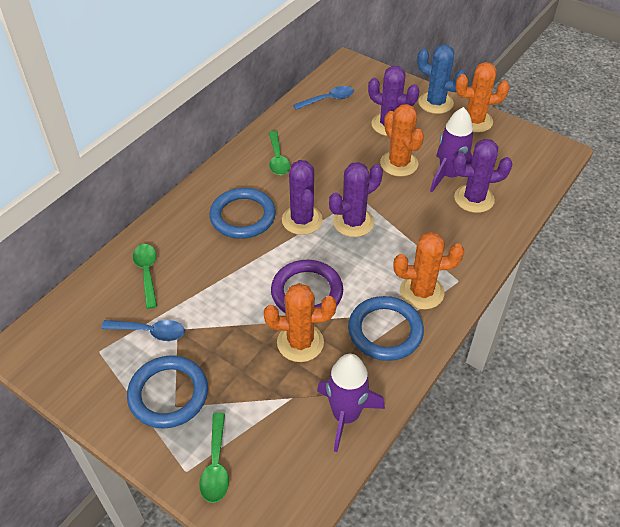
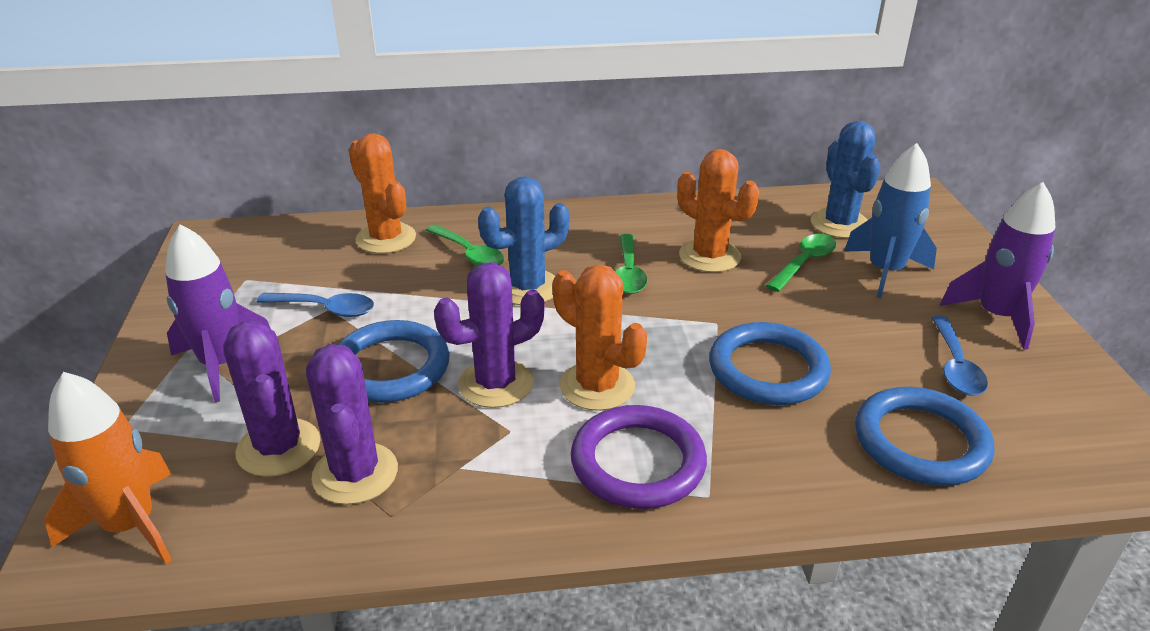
blue cactus: 1 -> 2
blue rocket: 0 -> 1
orange cactus: 4 -> 3
orange rocket: 0 -> 1
purple cactus: 4 -> 3

